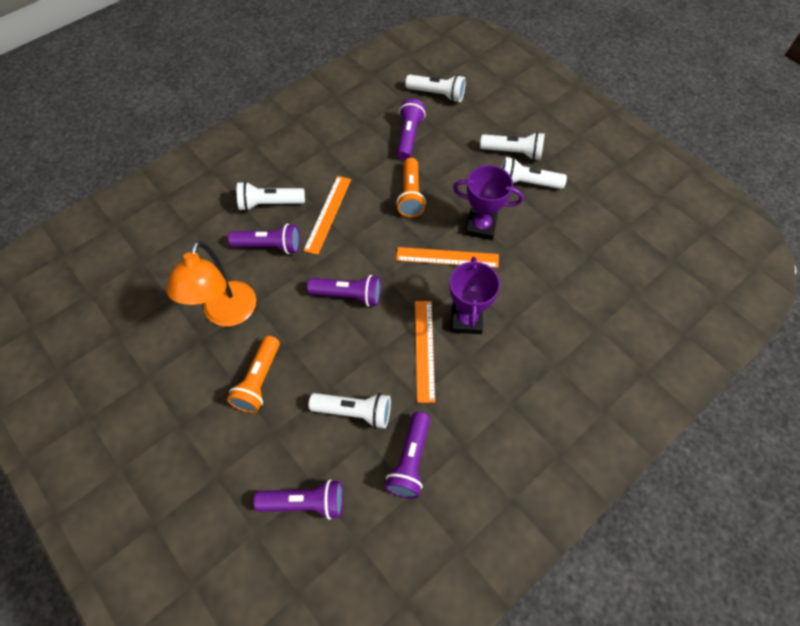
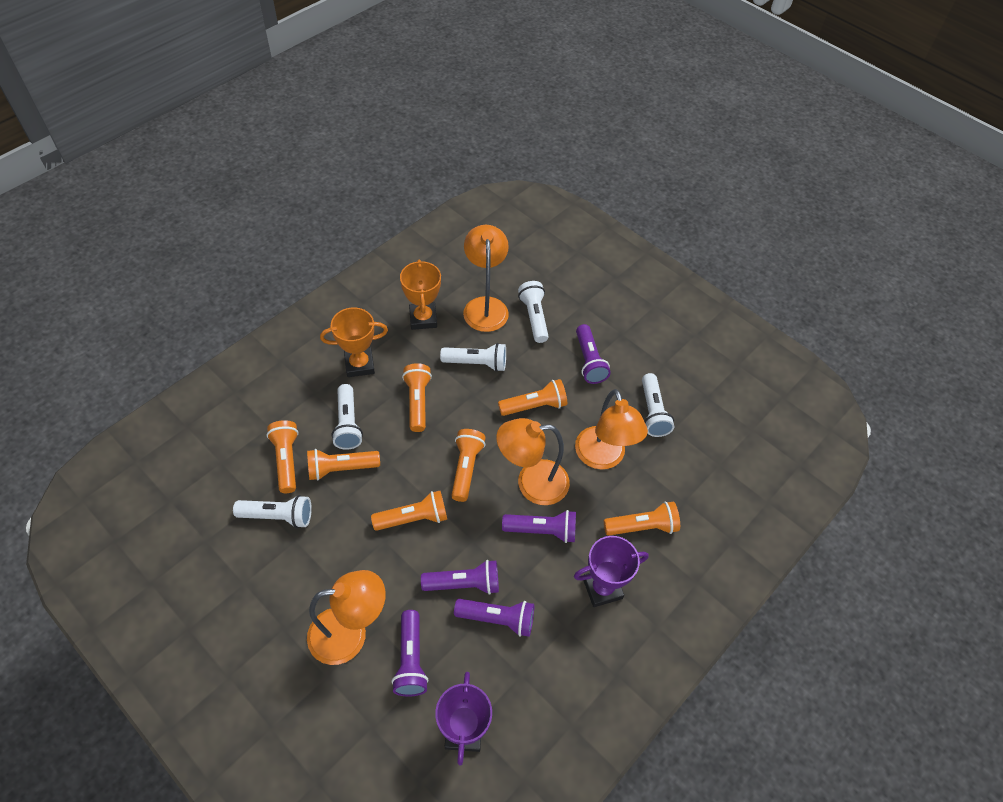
orange flashlight: 2 -> 7
orange lamp: 1 -> 4
orange ruler: 3 -> 0
orange trophy: 0 -> 2

